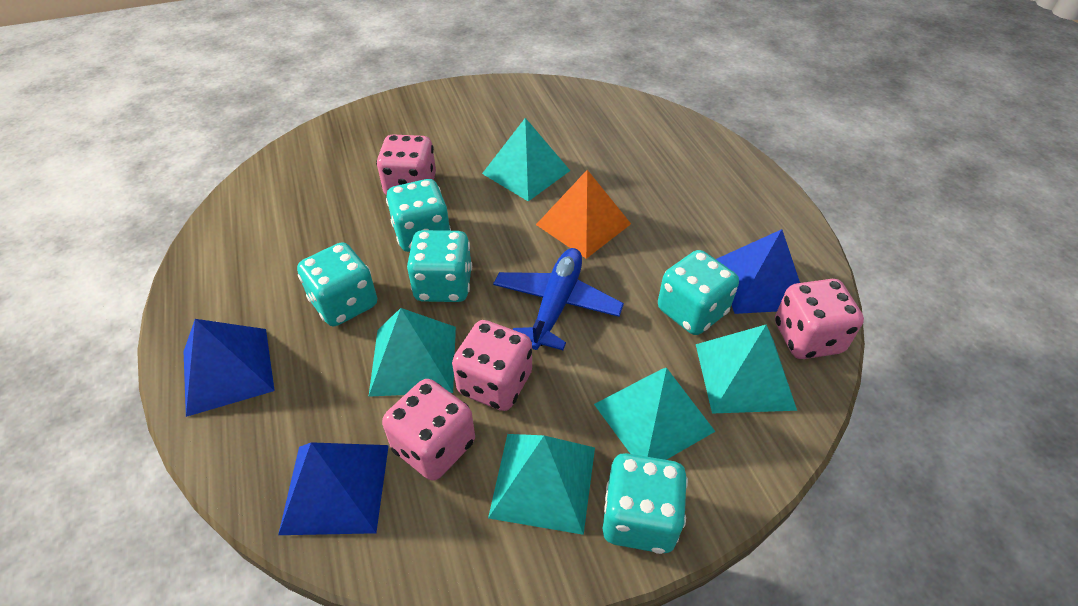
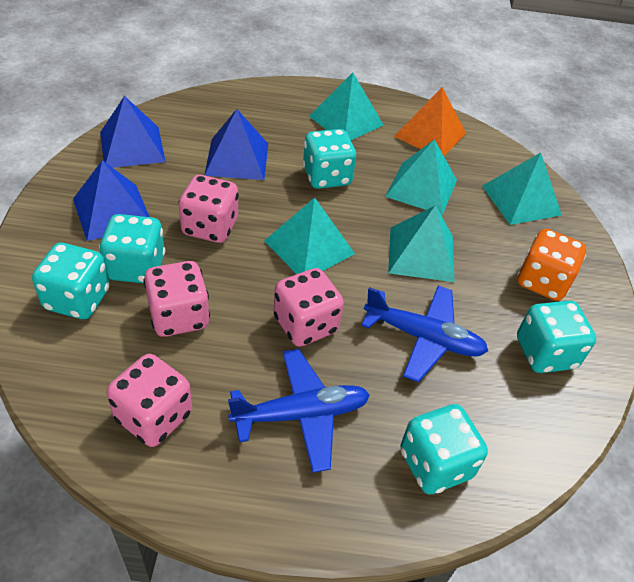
blue plane: 1 -> 2
orange dice: 0 -> 1

